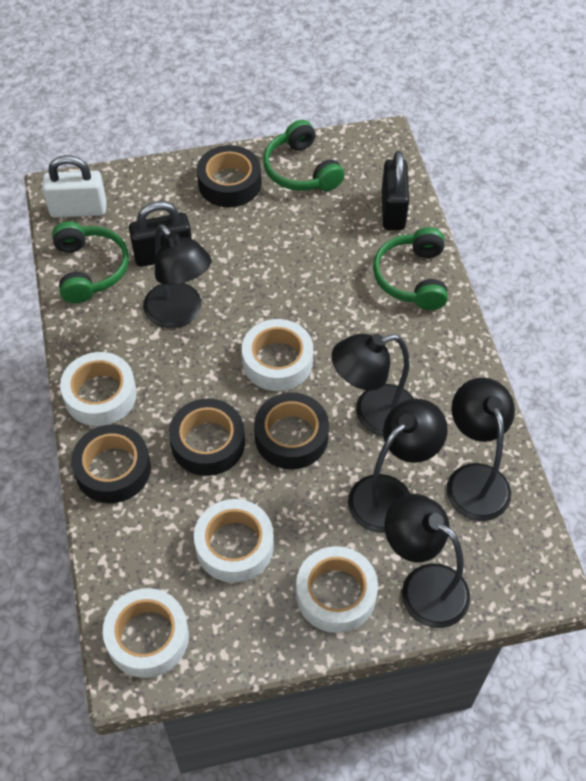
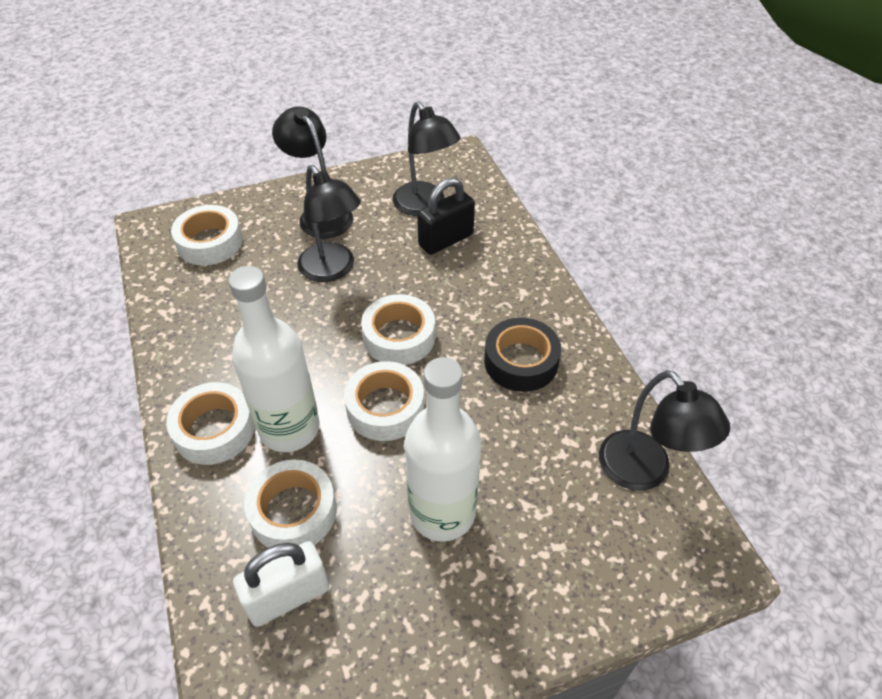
black lamp: 5 -> 4
black padlock: 2 -> 1
black tape: 4 -> 1
green headphones: 3 -> 0
white bottle: 0 -> 2

